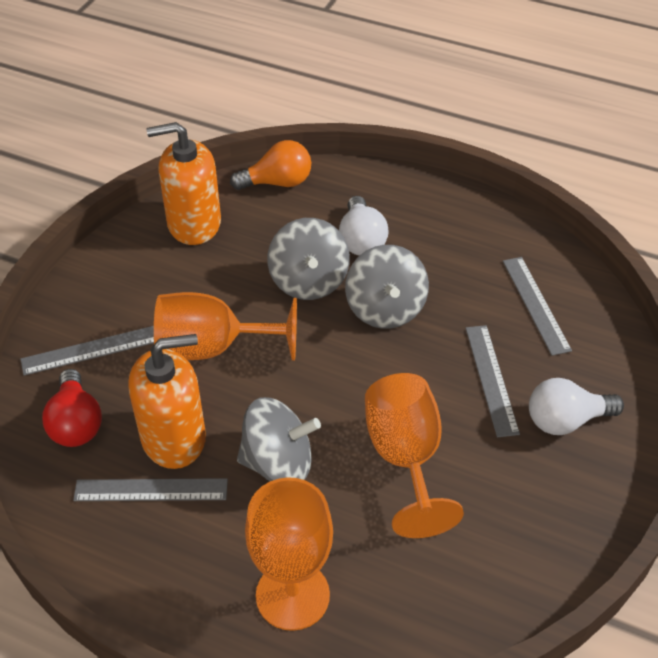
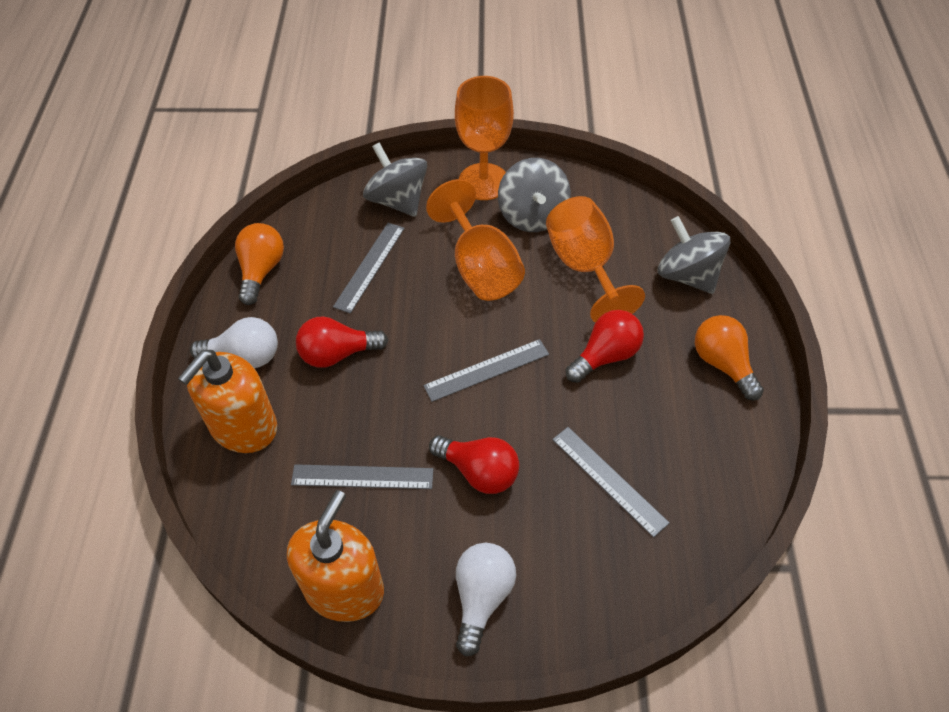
orange light bulb: 1 -> 2
red light bulb: 1 -> 3

